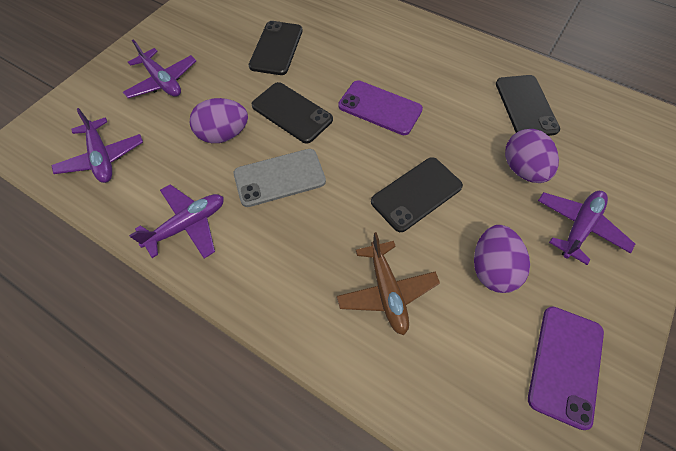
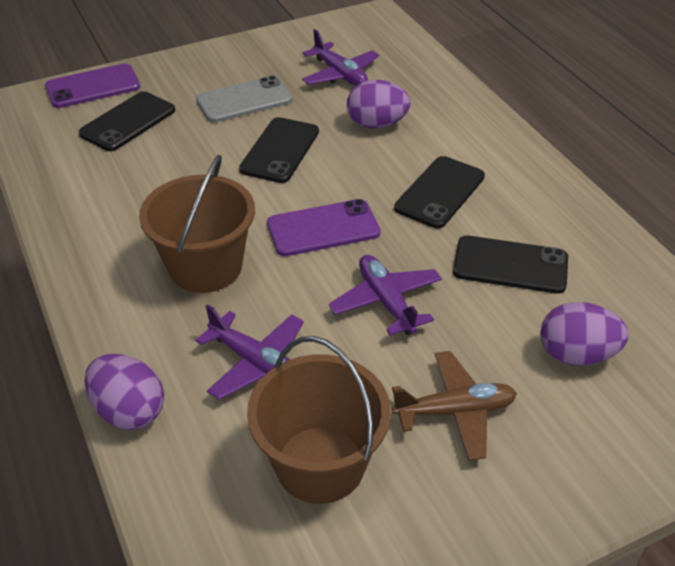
brown bucket: 0 -> 2
purple plane: 4 -> 3

